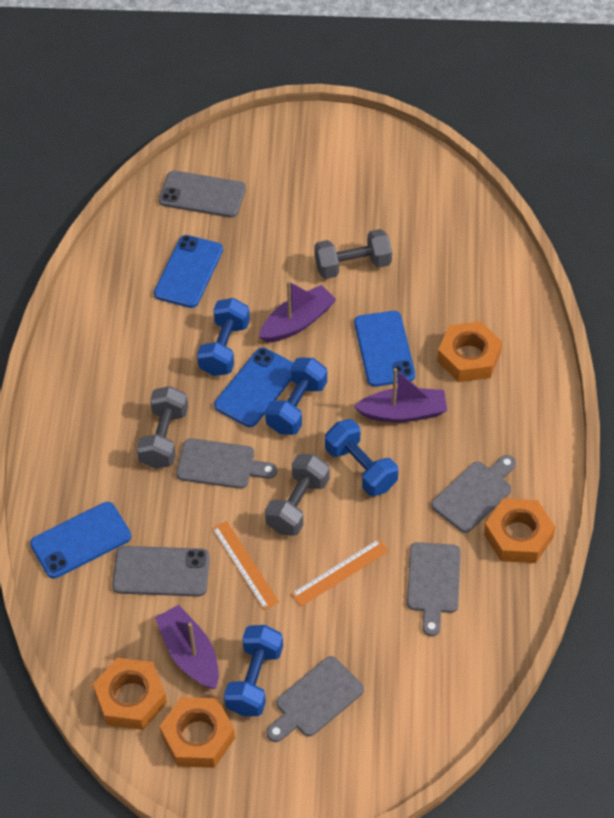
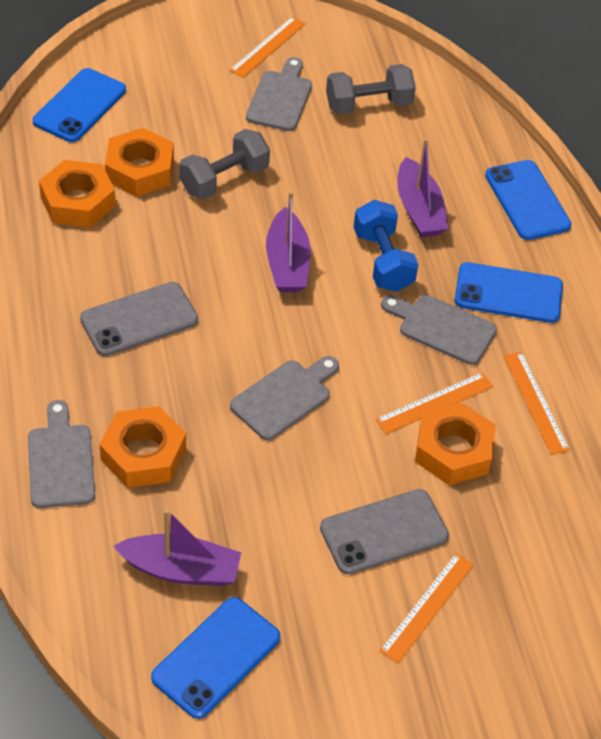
blue dumbbell: 4 -> 1
grey dumbbell: 3 -> 2
orange ruler: 2 -> 4

